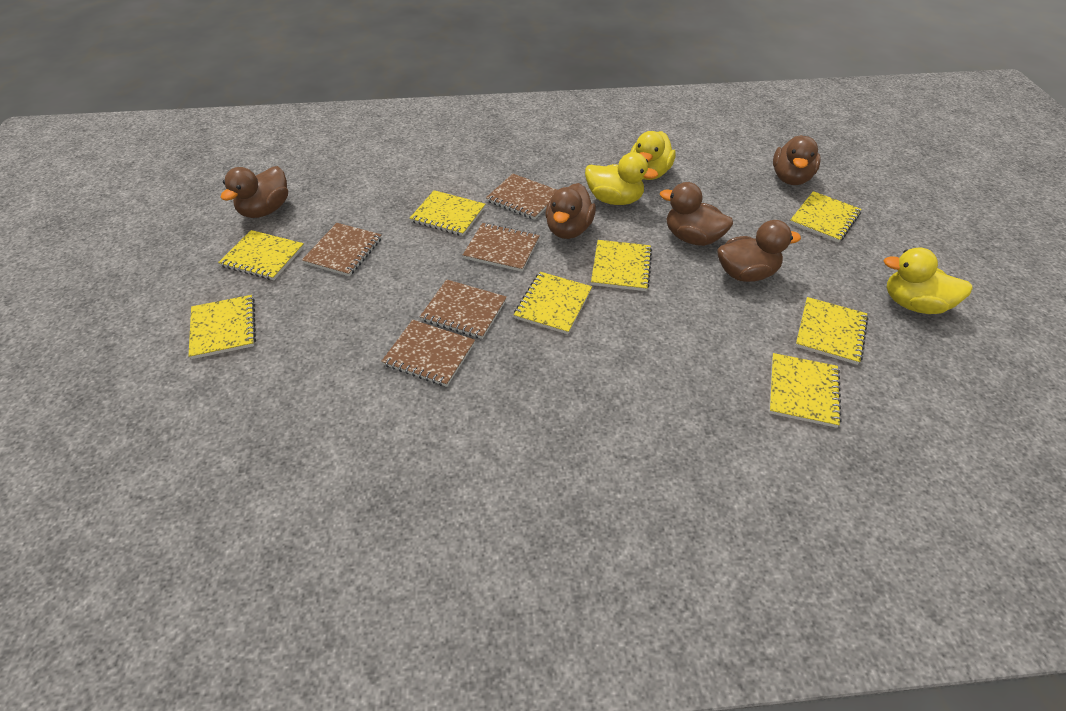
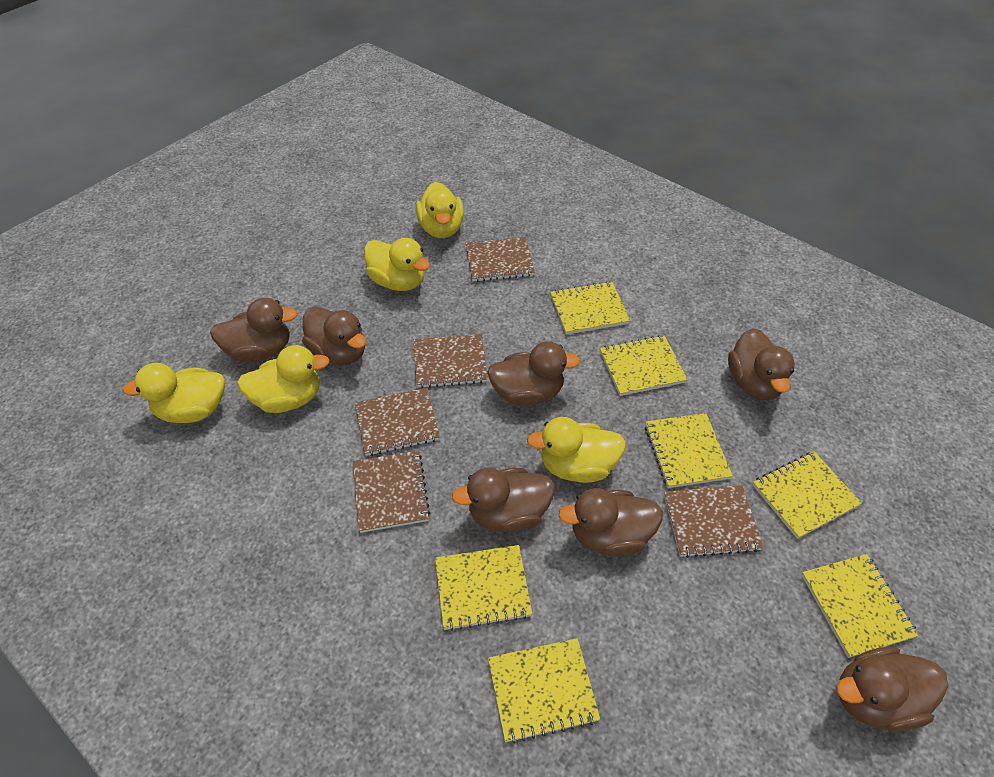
brown duck: 5 -> 7
yellow duck: 3 -> 5
yellow notebook: 8 -> 7

